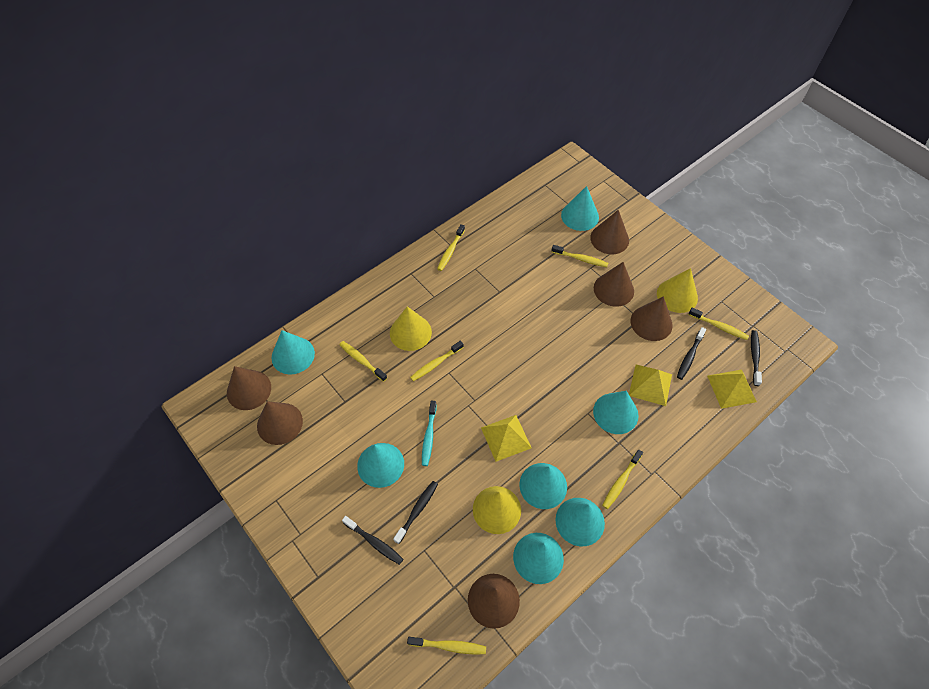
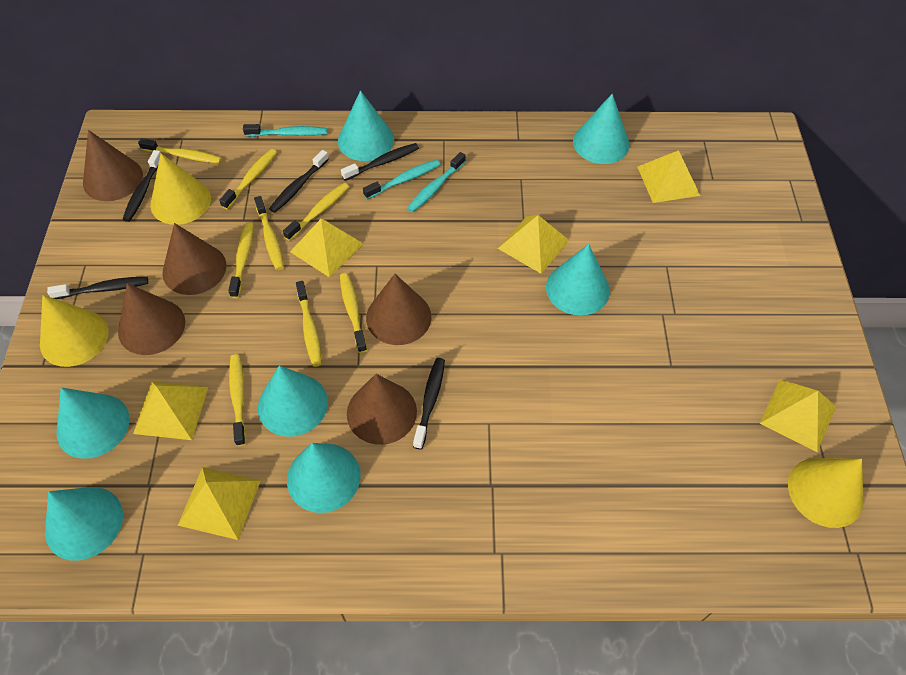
black toothbrush: 4 -> 5
brown cone: 6 -> 5
turquoise toothbrush: 1 -> 3
yellow pyramid: 3 -> 6
yellow toothbrush: 7 -> 8

